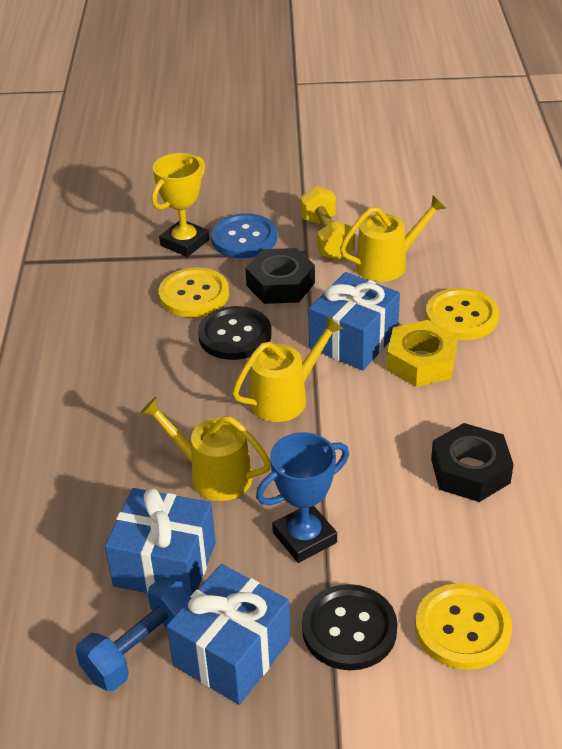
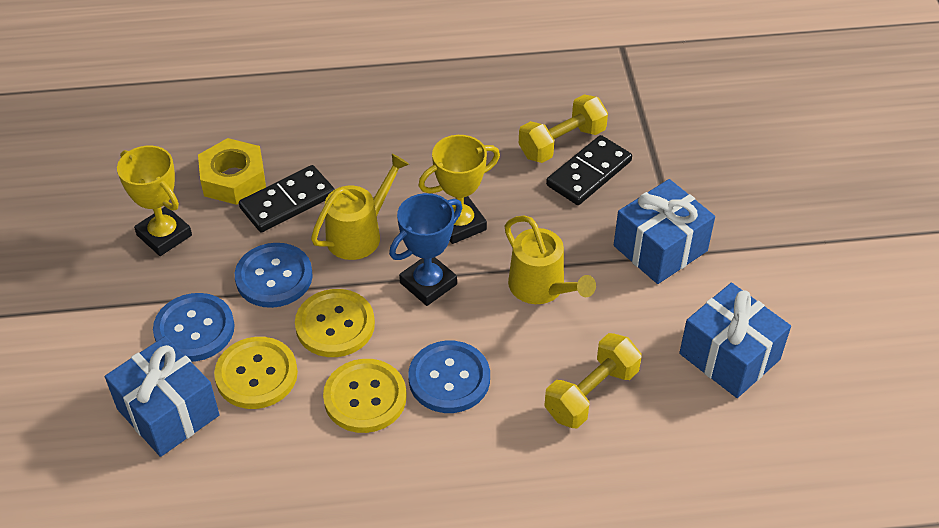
black button: 2 -> 0
black domino: 0 -> 2
black nut: 2 -> 0
blue button: 1 -> 3
blue dumbbell: 1 -> 0
yellow dumbbell: 1 -> 2
yellow trophy: 1 -> 2
yellow watering can: 3 -> 2

